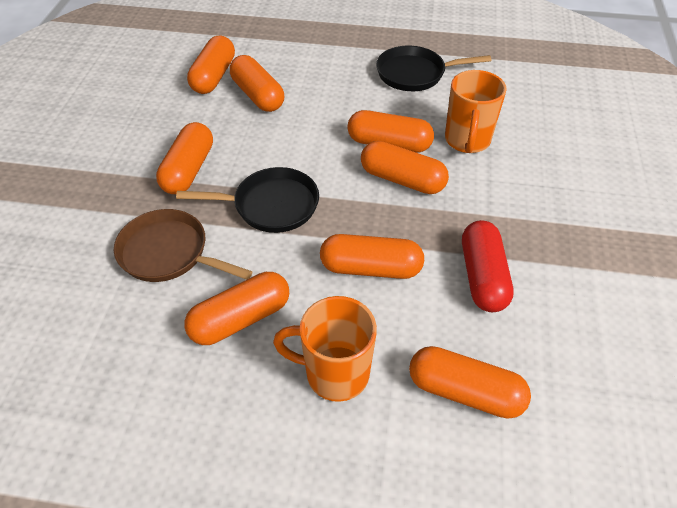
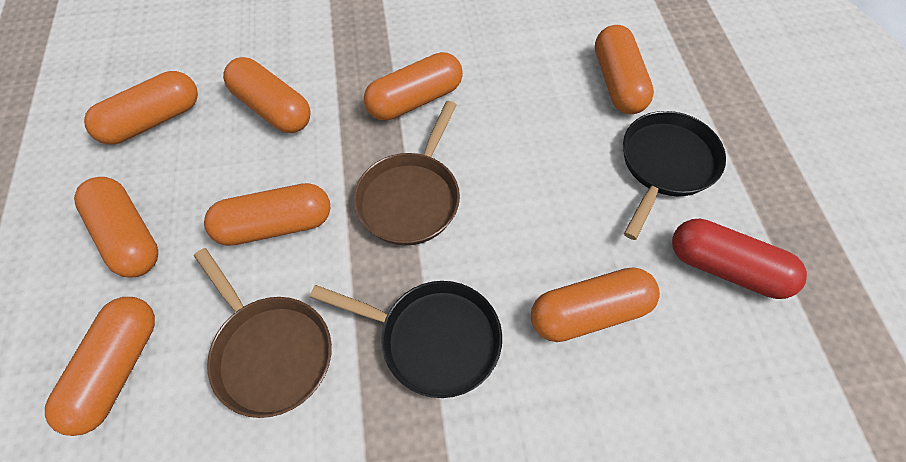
brown pan: 1 -> 2
orange mug: 2 -> 0

